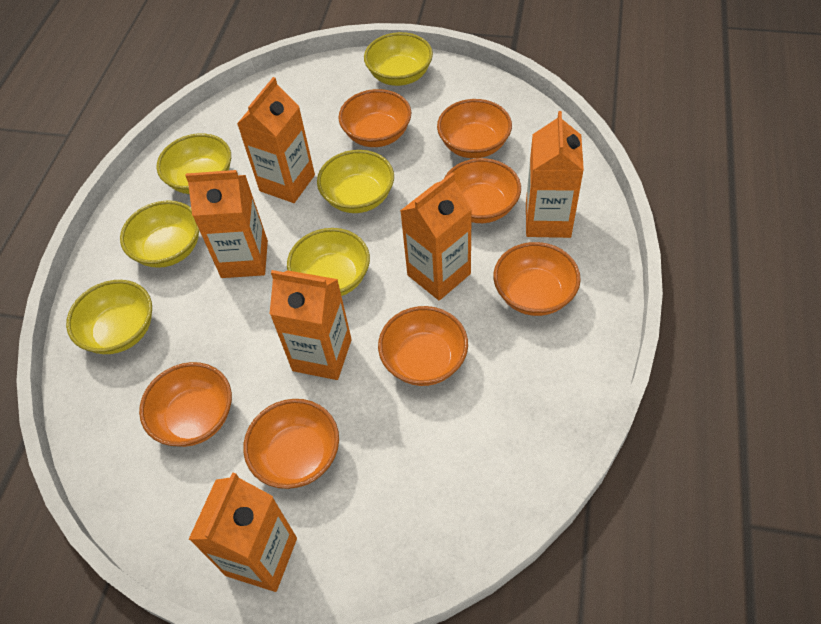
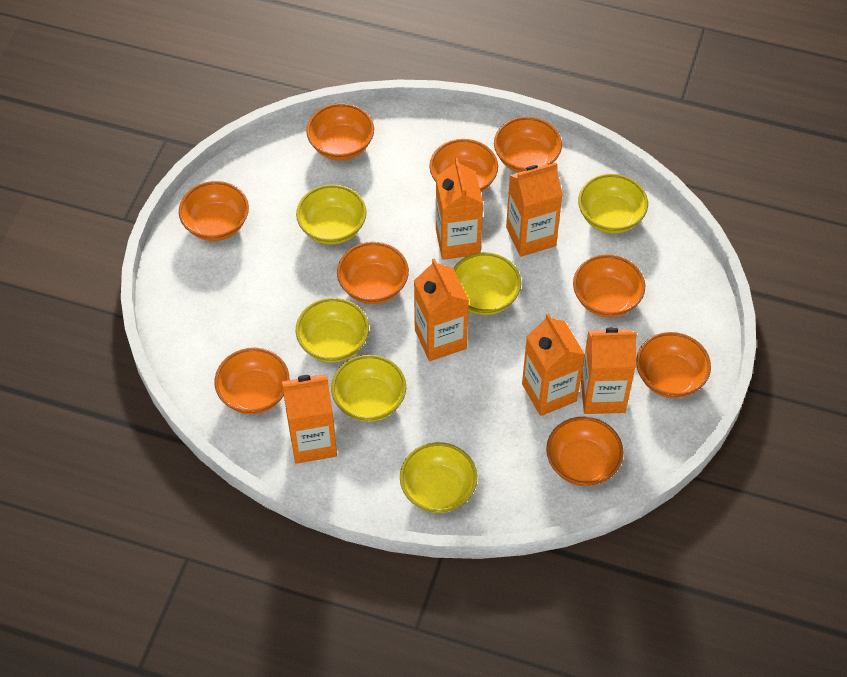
orange bowl: 7 -> 9

